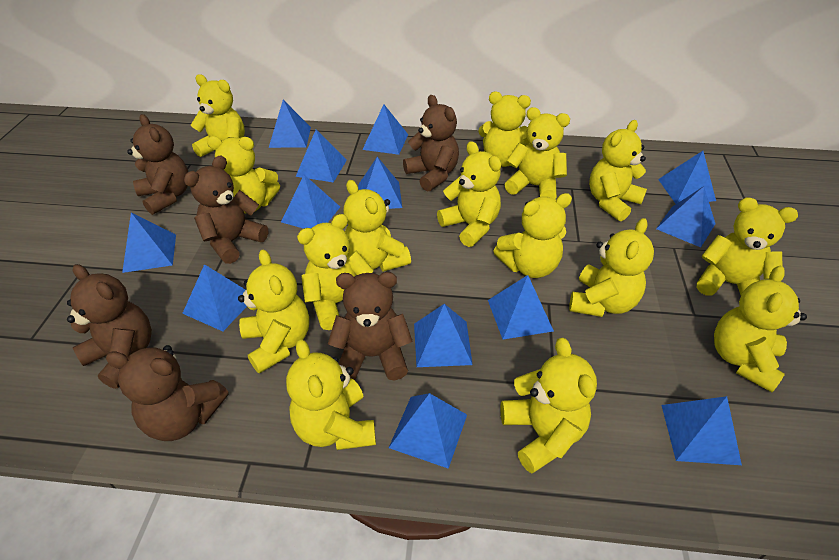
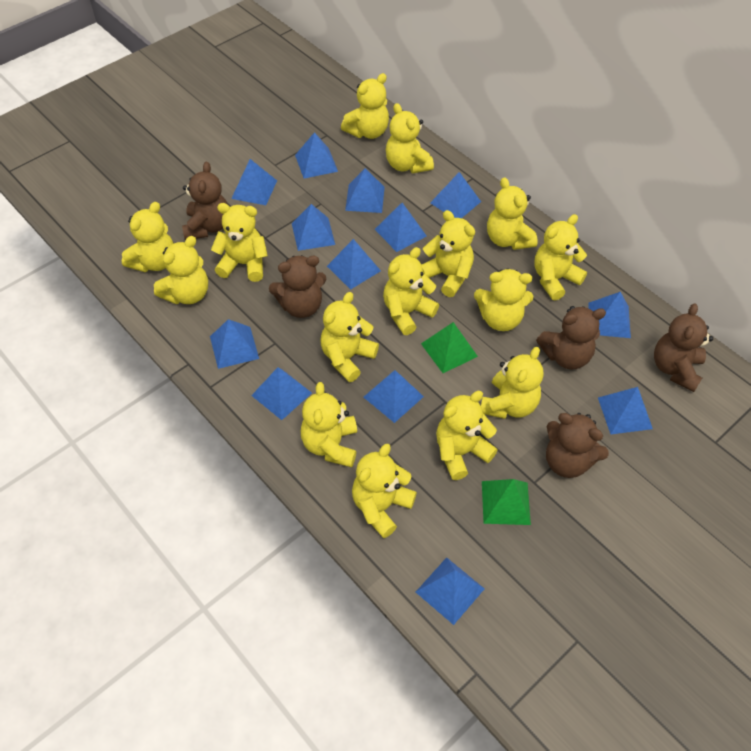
brown teddy bear: 6 -> 5
green pyramid: 0 -> 2

